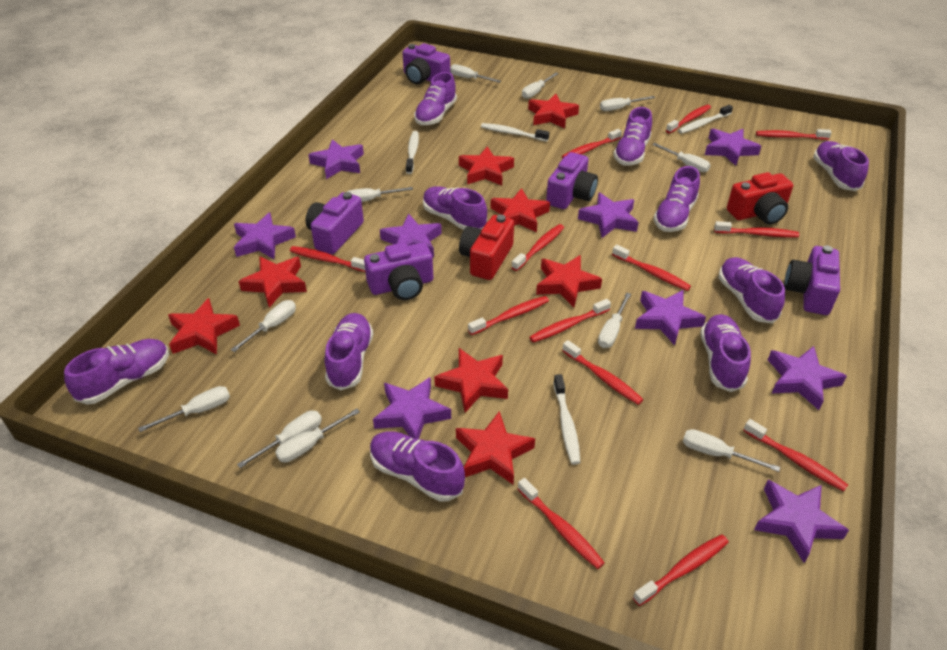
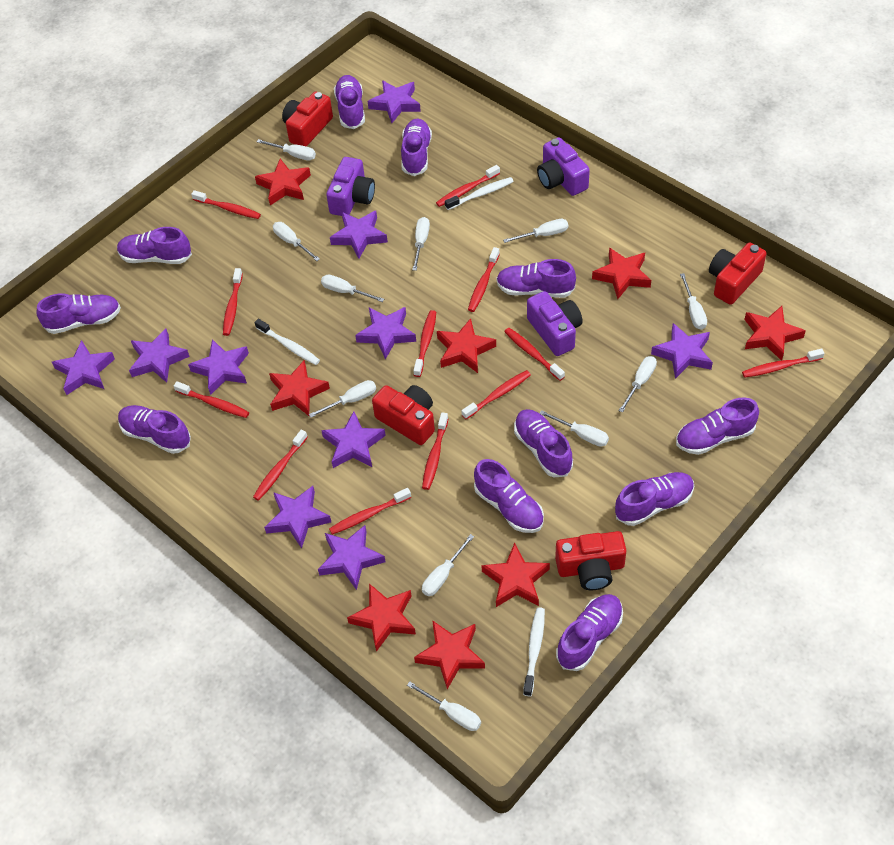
purple camera: 5 -> 3
purple shoe: 10 -> 11
purple star: 9 -> 10
red camera: 2 -> 4
red toothbrush: 13 -> 12
white toothbrush: 4 -> 3

